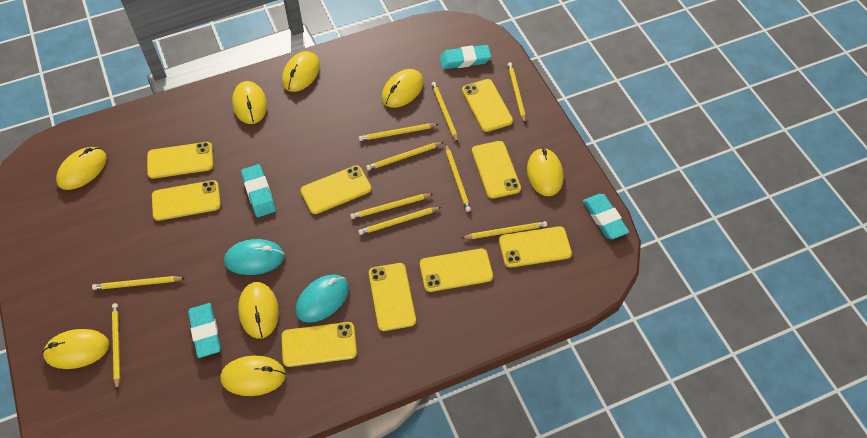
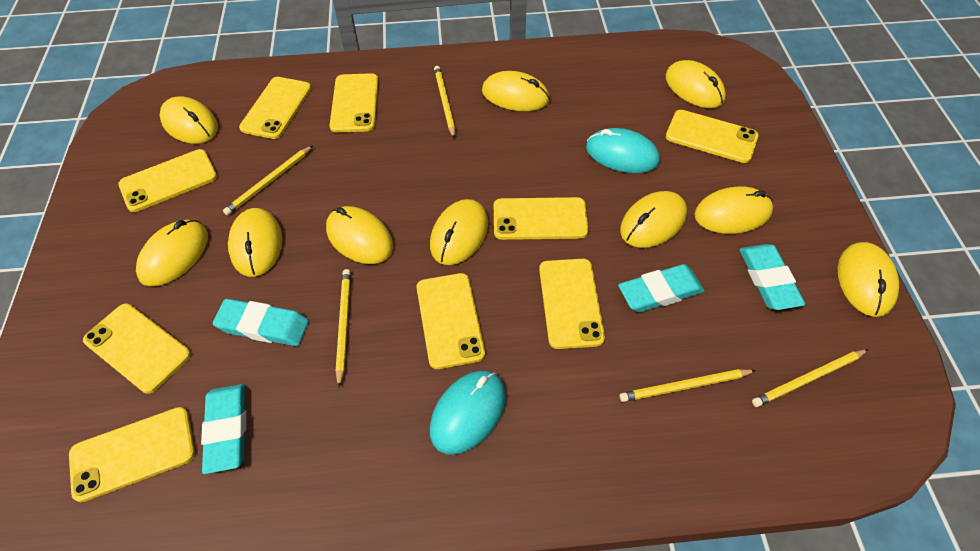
yellow mouse: 8 -> 10
yellow pencil: 10 -> 5

